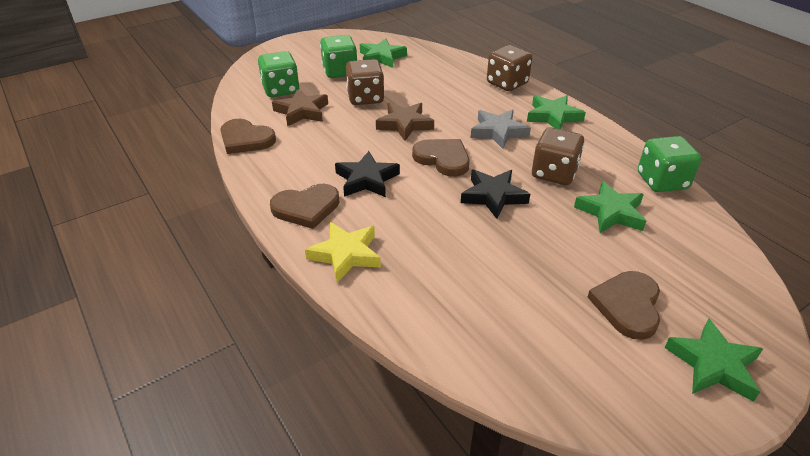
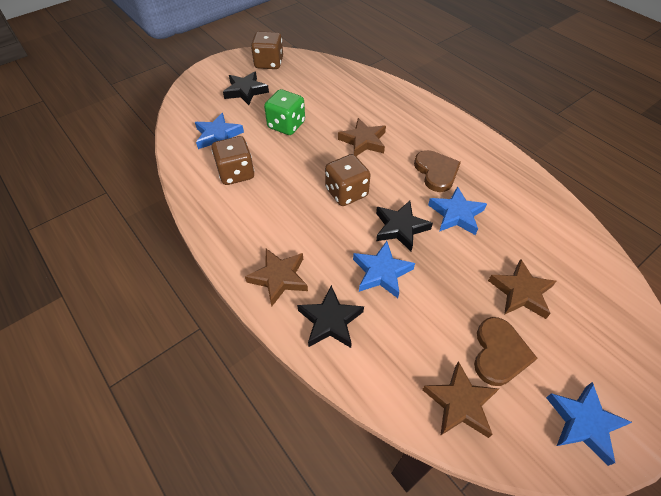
black star: 2 -> 3
blue star: 0 -> 4
brown heart: 4 -> 2
brown star: 2 -> 4
green dice: 3 -> 1
green star: 4 -> 0
grey star: 1 -> 0
yellow star: 1 -> 0

